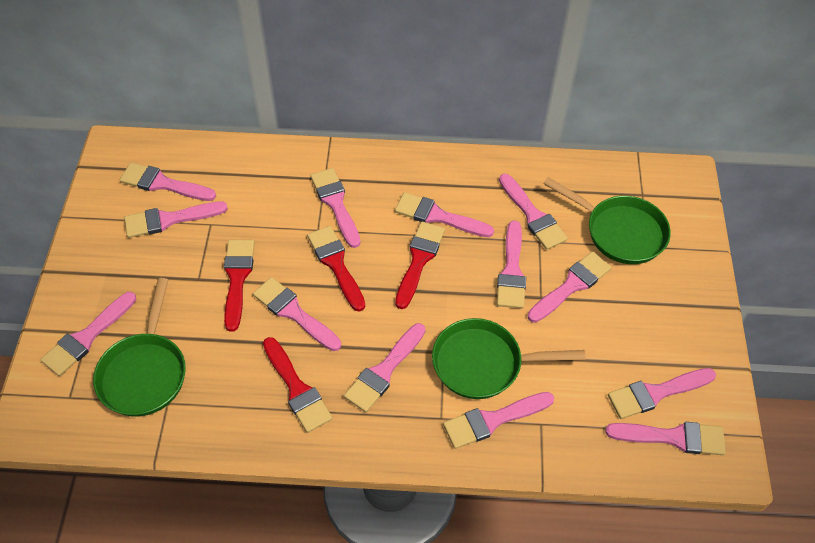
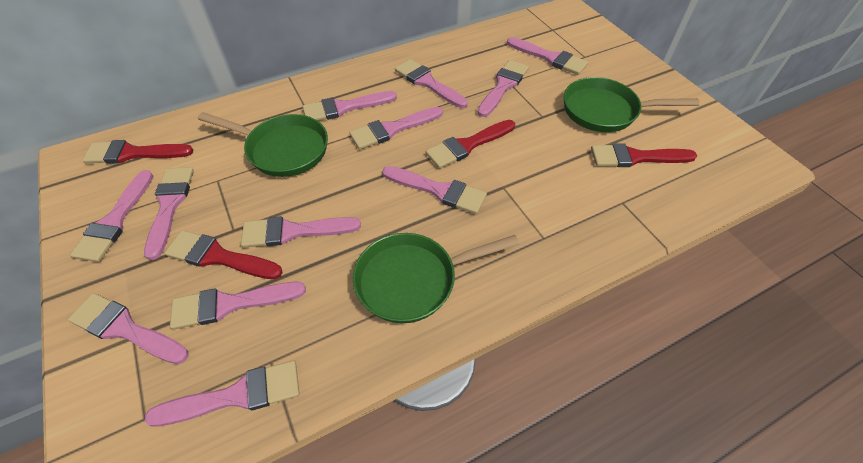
pink brush: 13 -> 12

